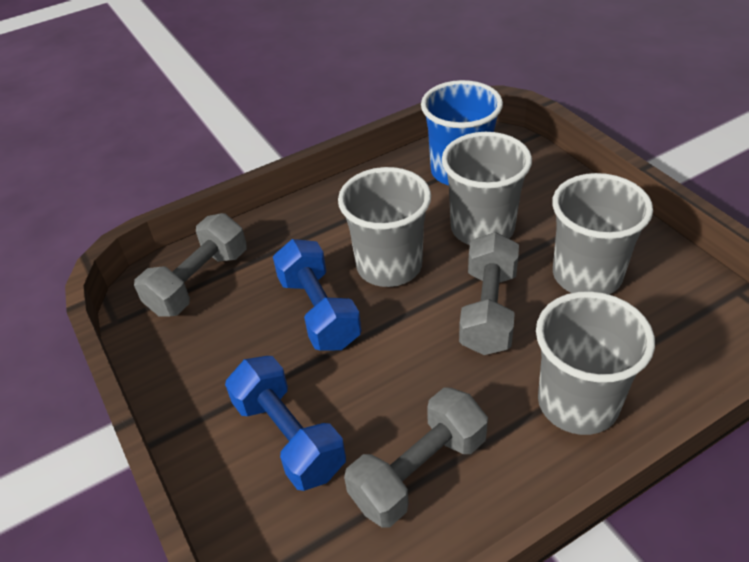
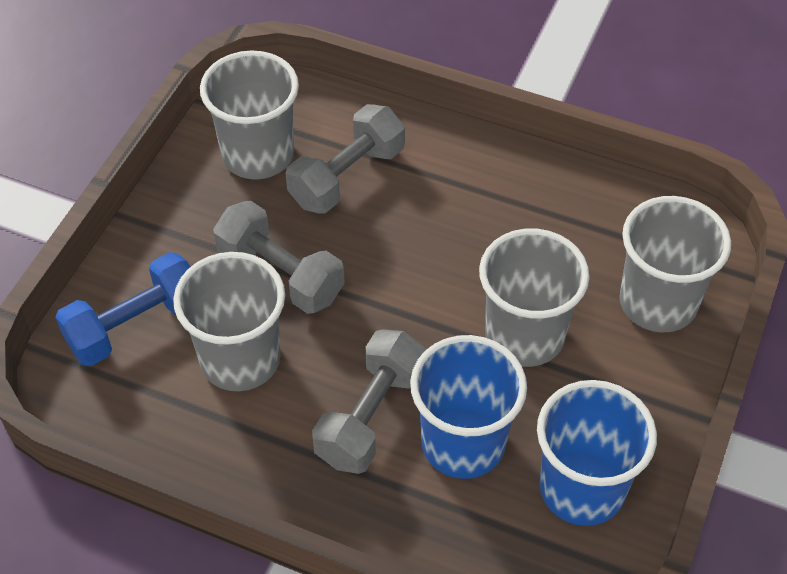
blue cup: 1 -> 2
blue dumbbell: 2 -> 1

